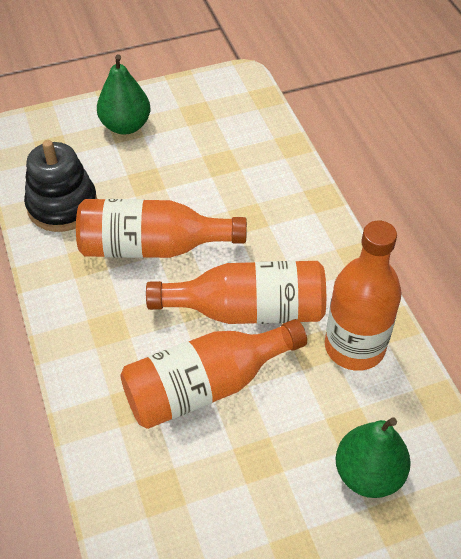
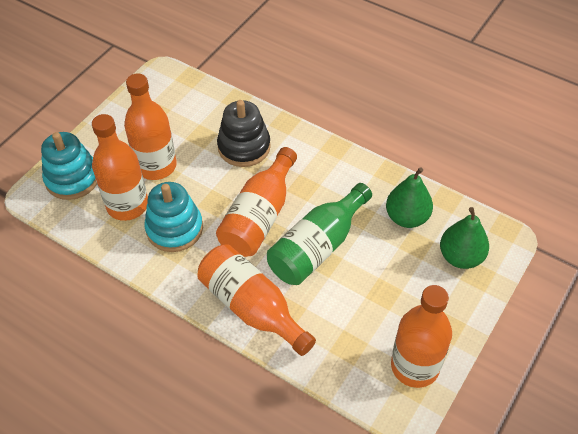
green bottle: 0 -> 1
orange bottle: 4 -> 5
turquoise stacking toy: 0 -> 2

